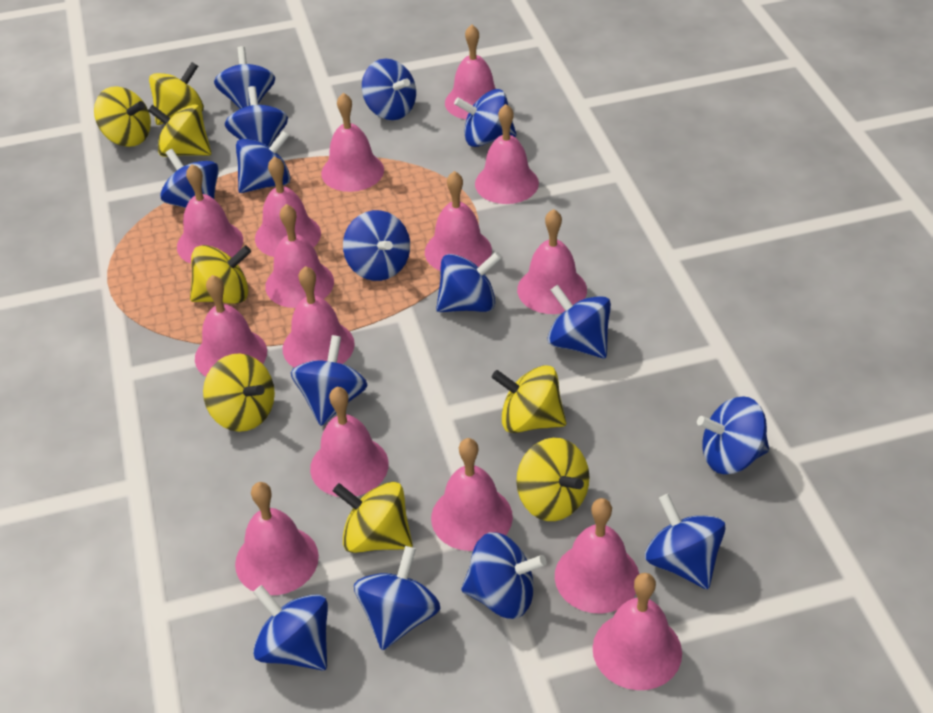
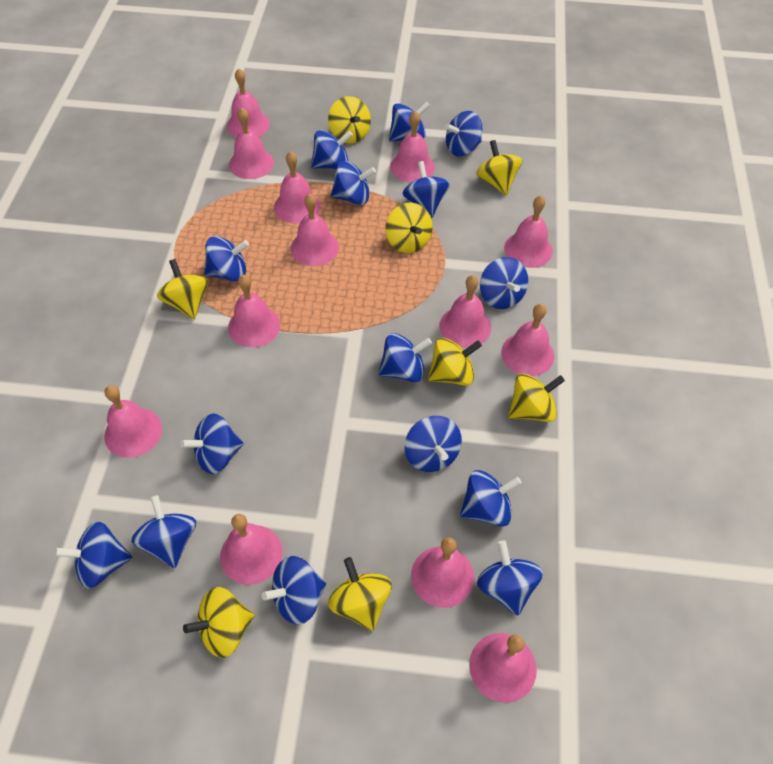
pink bell: 15 -> 13

